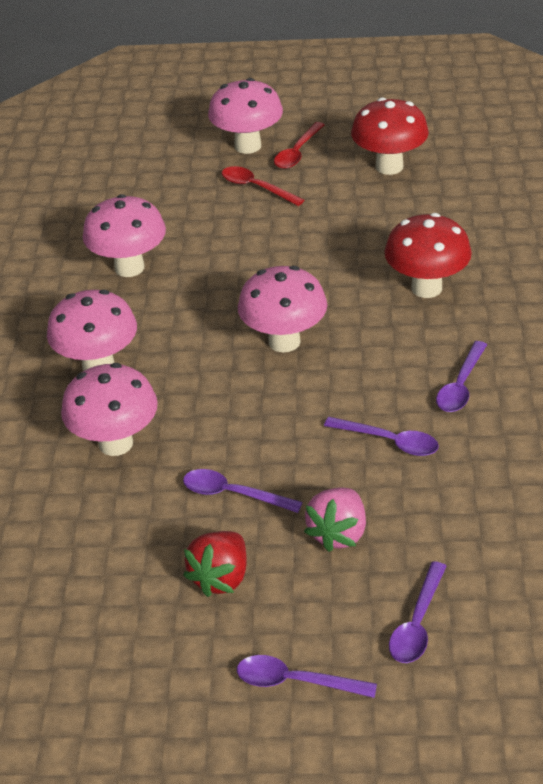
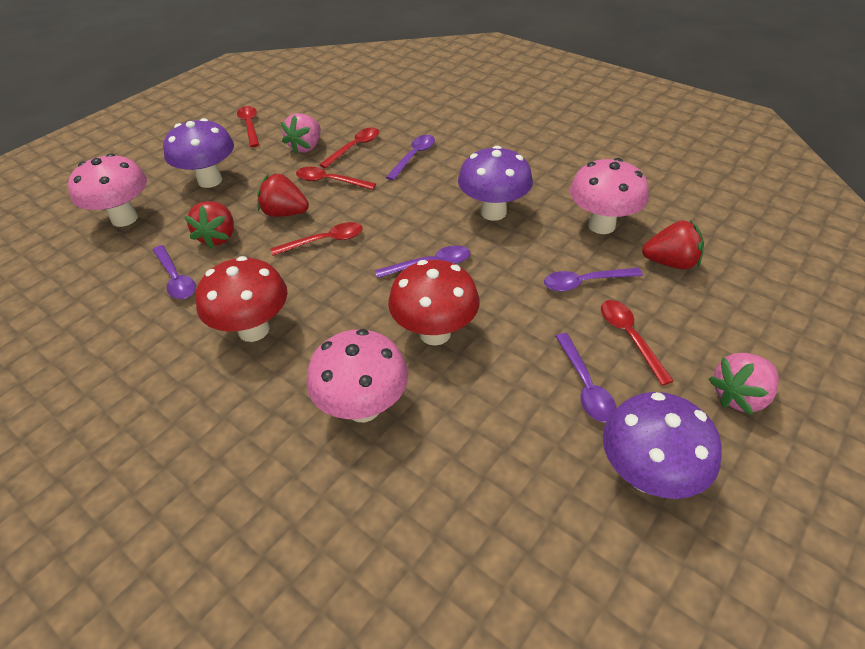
pink mushroom: 5 -> 3
pink strawberry: 1 -> 2
purple mushroom: 0 -> 3
red spoon: 2 -> 5
red strawberry: 1 -> 3

